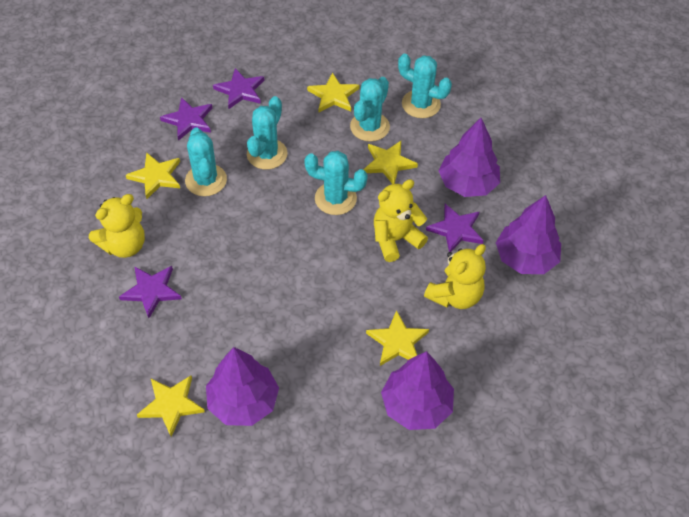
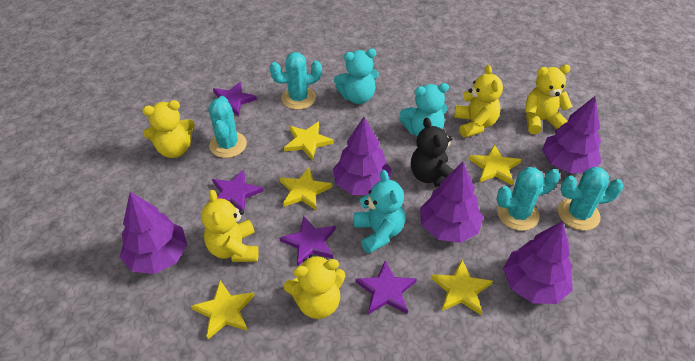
black teddy bear: 0 -> 1
purple tree: 4 -> 5
turquoise cactus: 5 -> 4
turquoise teddy bear: 0 -> 3
yellow teddy bear: 3 -> 5

